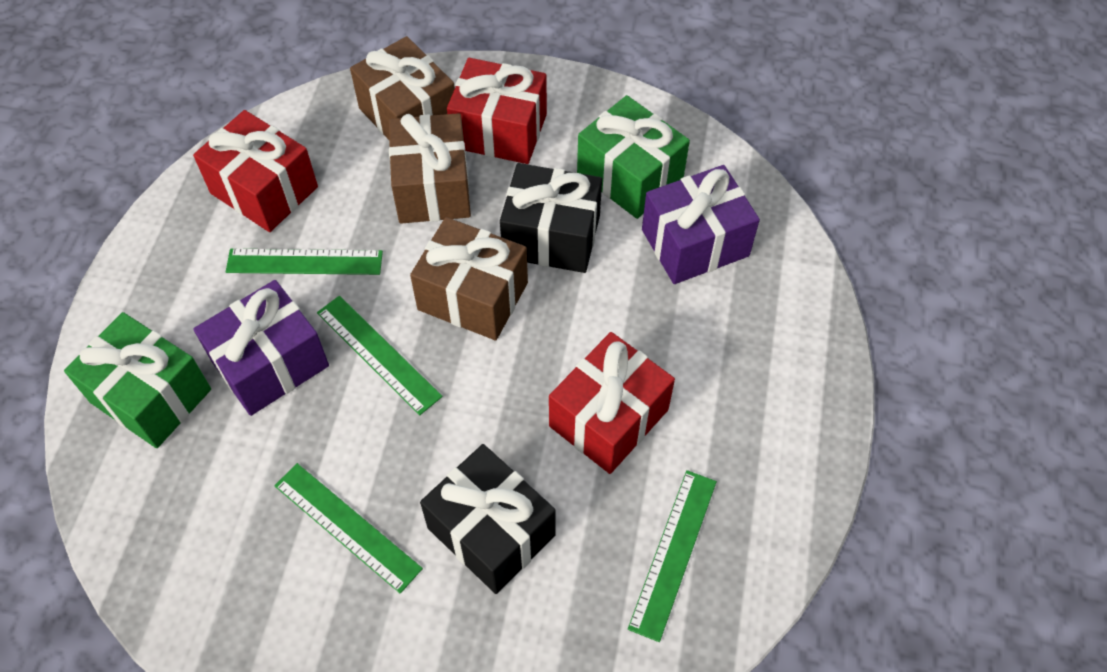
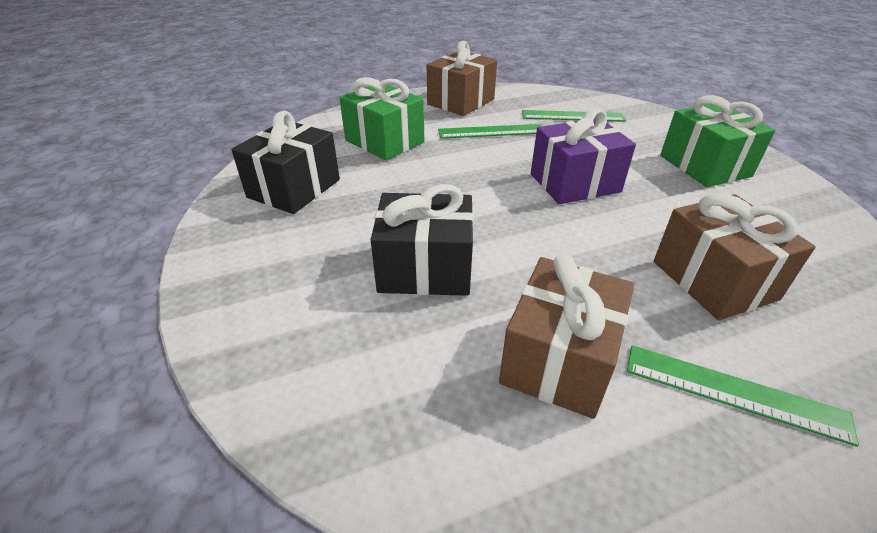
green ruler: 4 -> 3
purple gift: 2 -> 1
red gift: 3 -> 0

